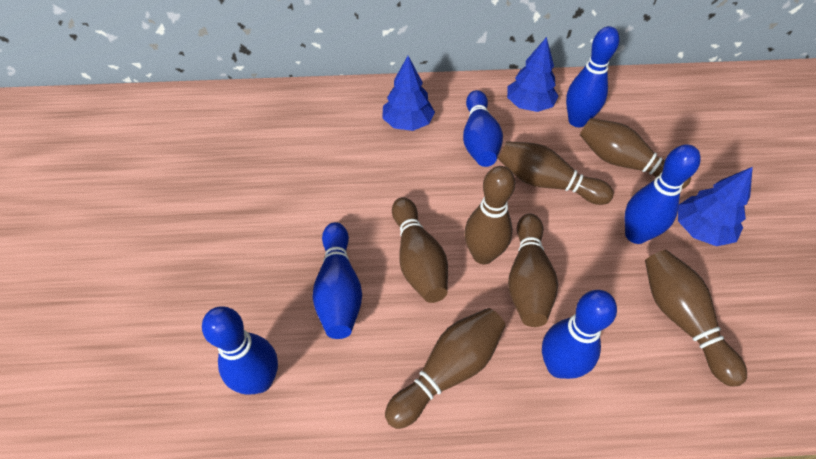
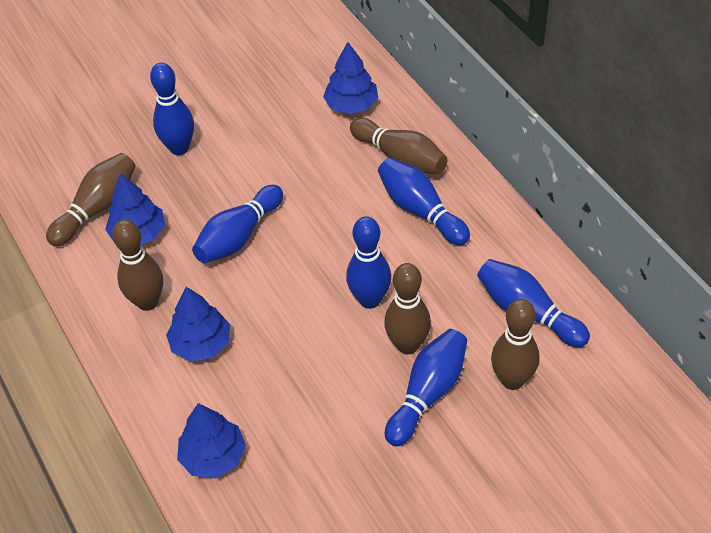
blue tree: 3 -> 4
brown bowling pin: 7 -> 5

